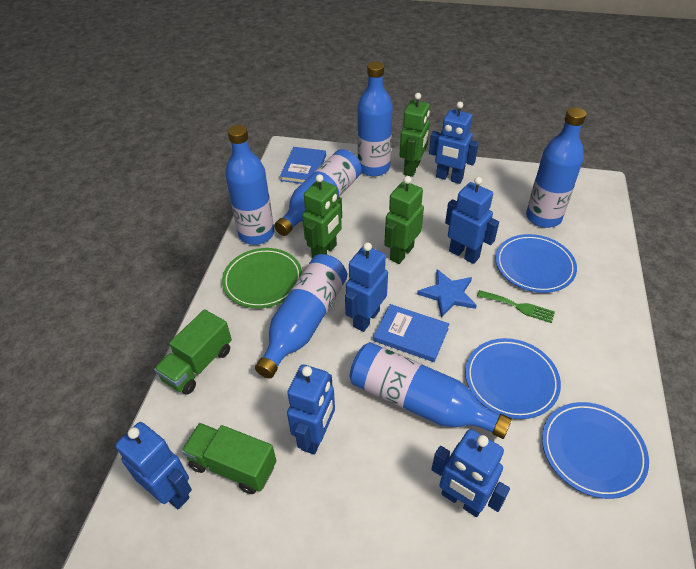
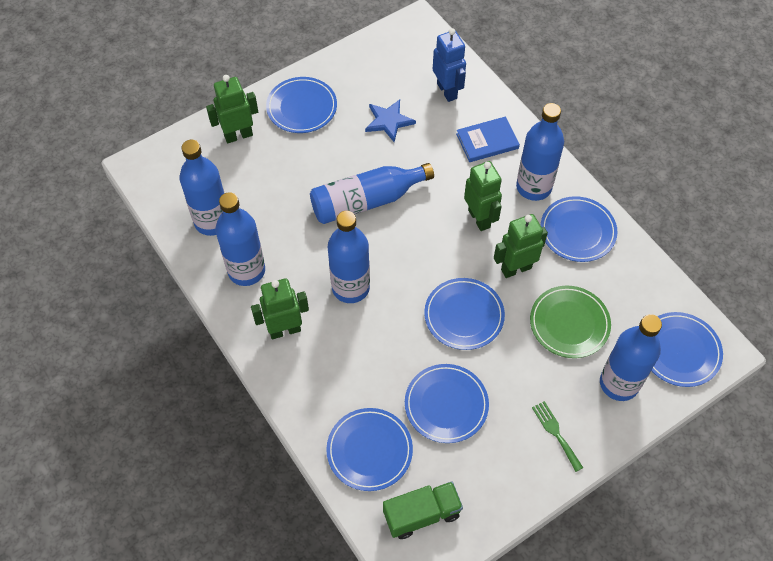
blue book: 2 -> 1
blue plate: 3 -> 6
blue robot: 6 -> 1
green robot: 3 -> 4
green truck: 2 -> 1

